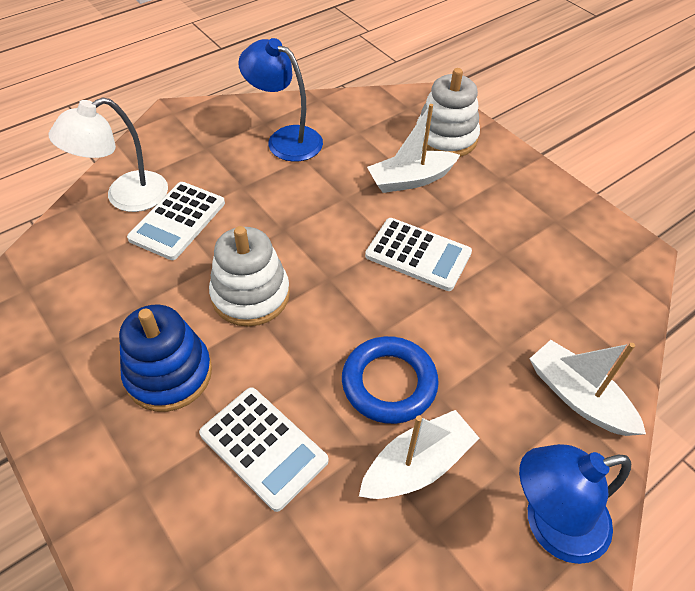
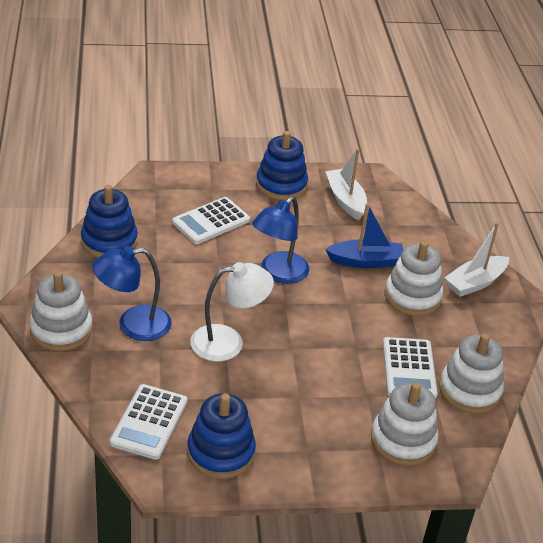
blue boat: 0 -> 1
blue ring: 1 -> 0
blue stacking toy: 1 -> 3
white boat: 3 -> 2
white stacking toy: 2 -> 4

